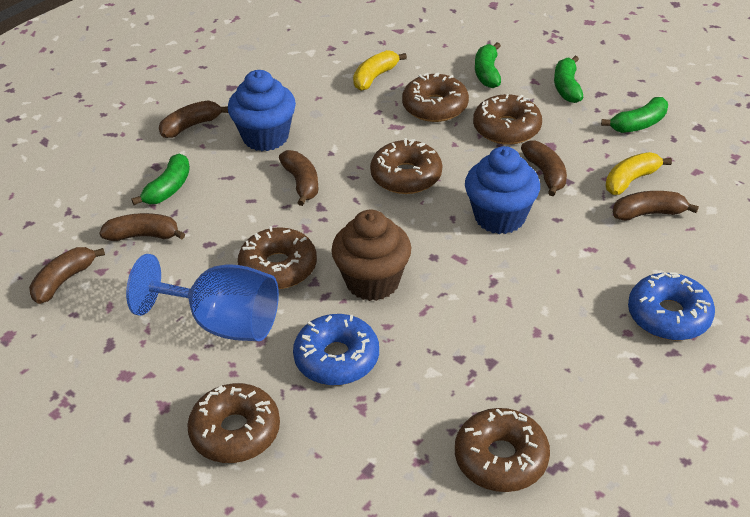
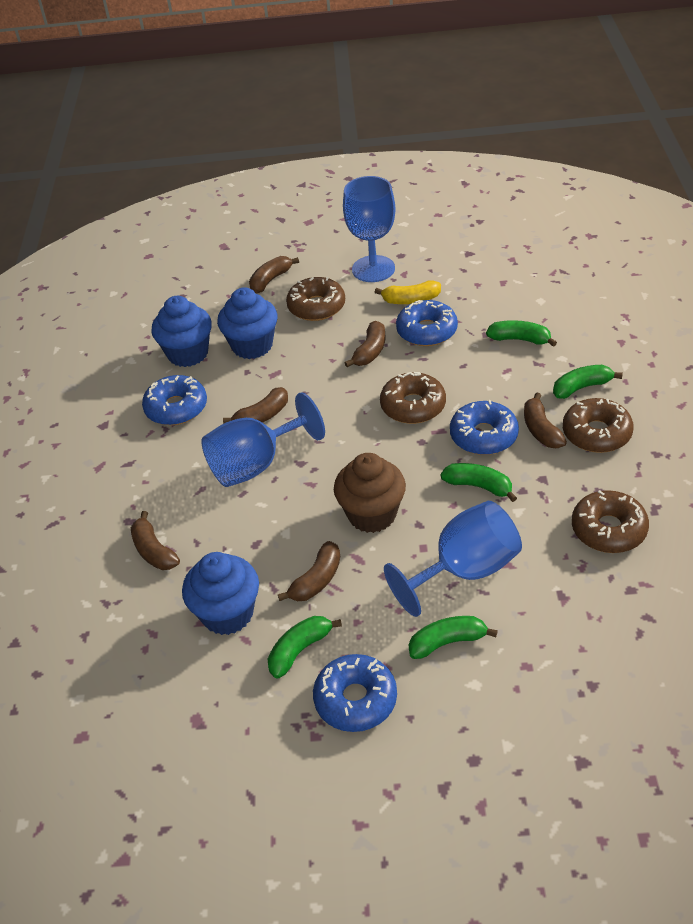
blue cupcake: 2 -> 3
blue donut: 2 -> 4
blue goblet: 1 -> 3
brown donut: 6 -> 4
green banana: 4 -> 5
yellow banana: 2 -> 1

